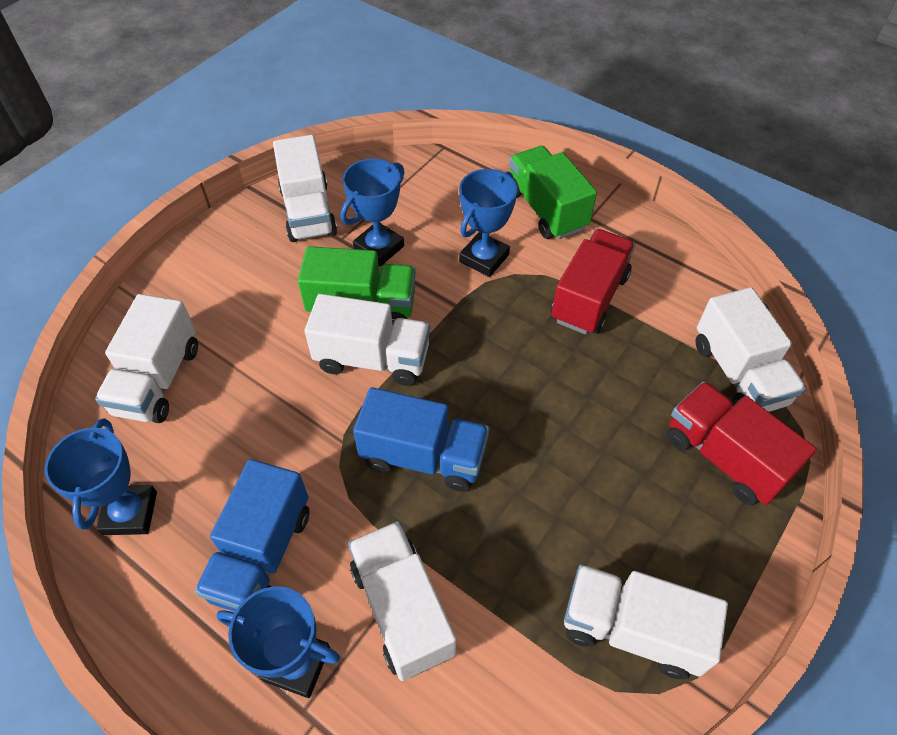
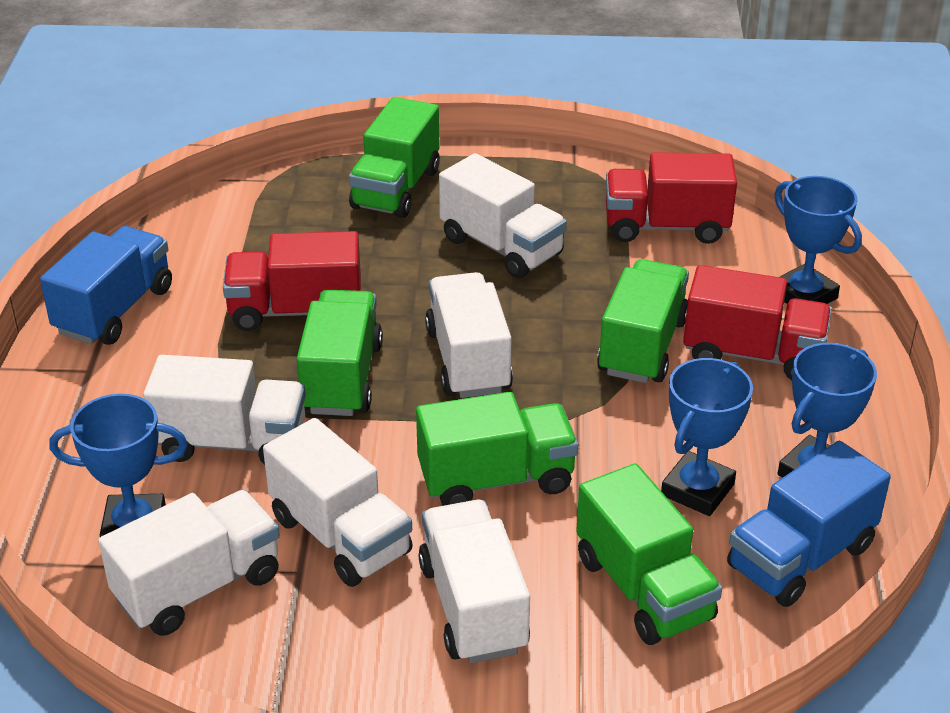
green truck: 2 -> 5
red truck: 2 -> 3

